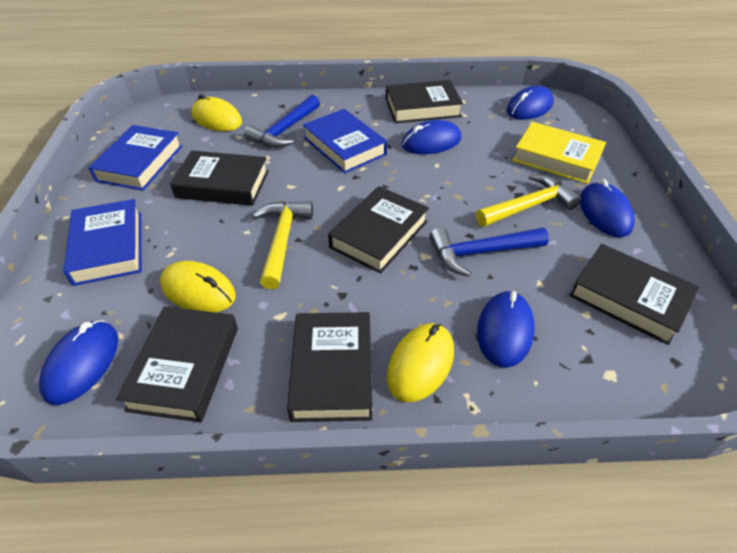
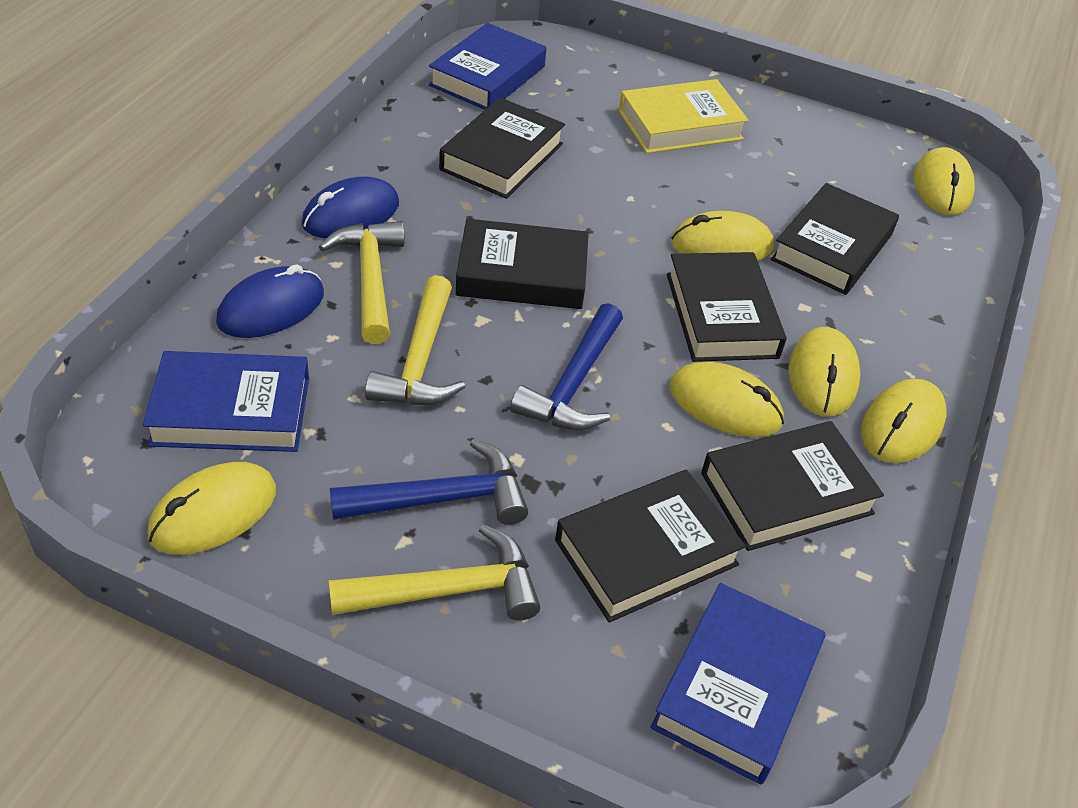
blue mouse: 5 -> 2
yellow hammer: 2 -> 3
yellow mouse: 3 -> 6

